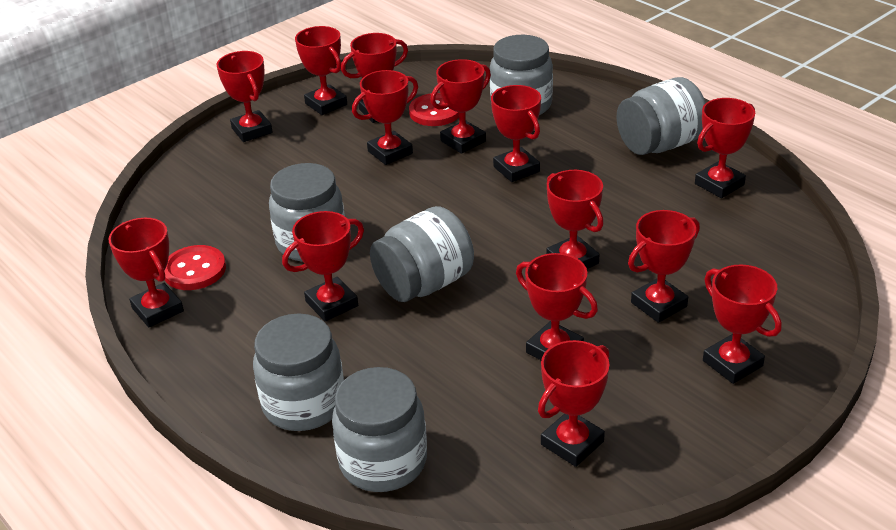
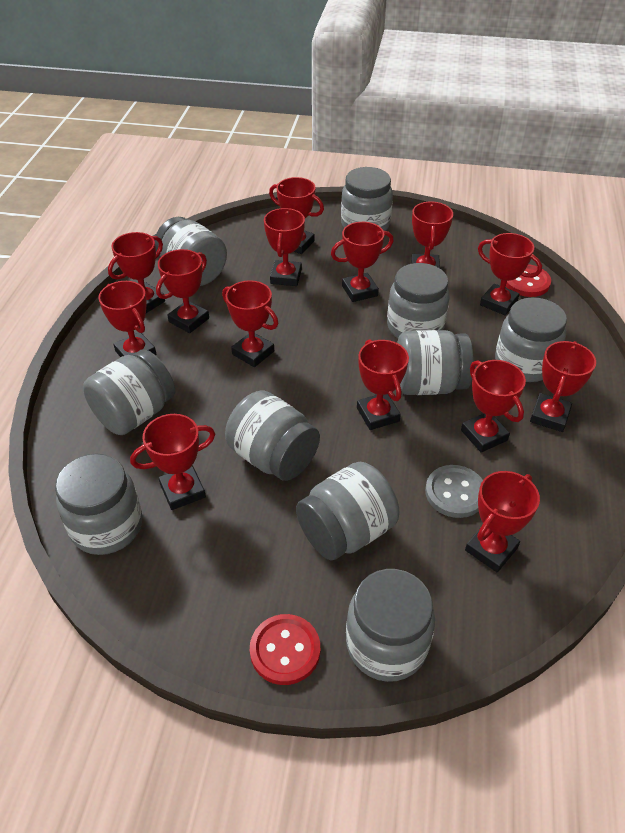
grey button: 0 -> 1
grey jar: 6 -> 10

